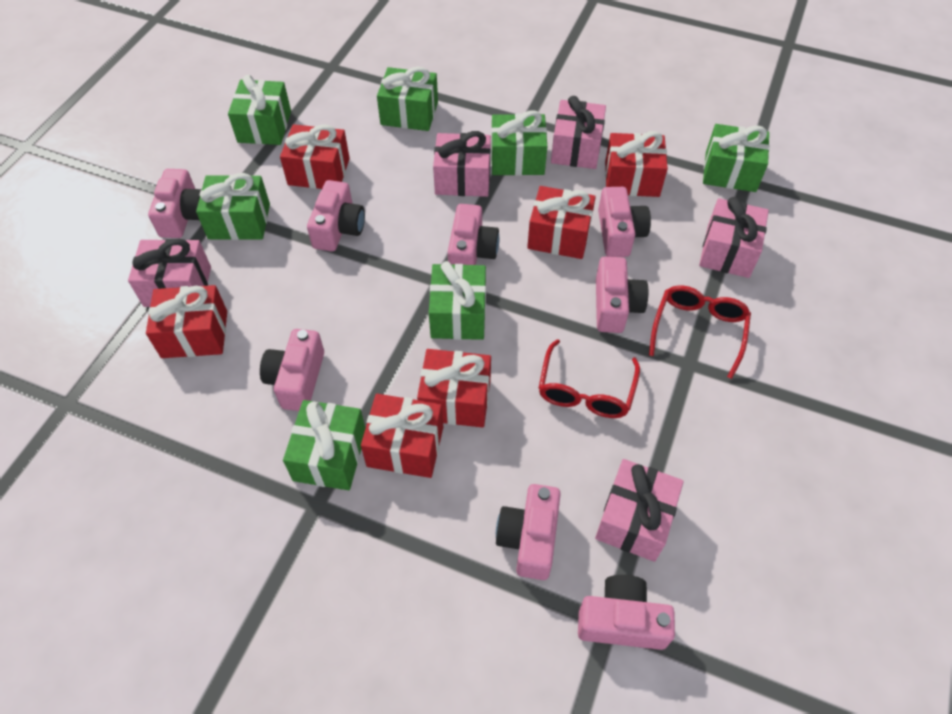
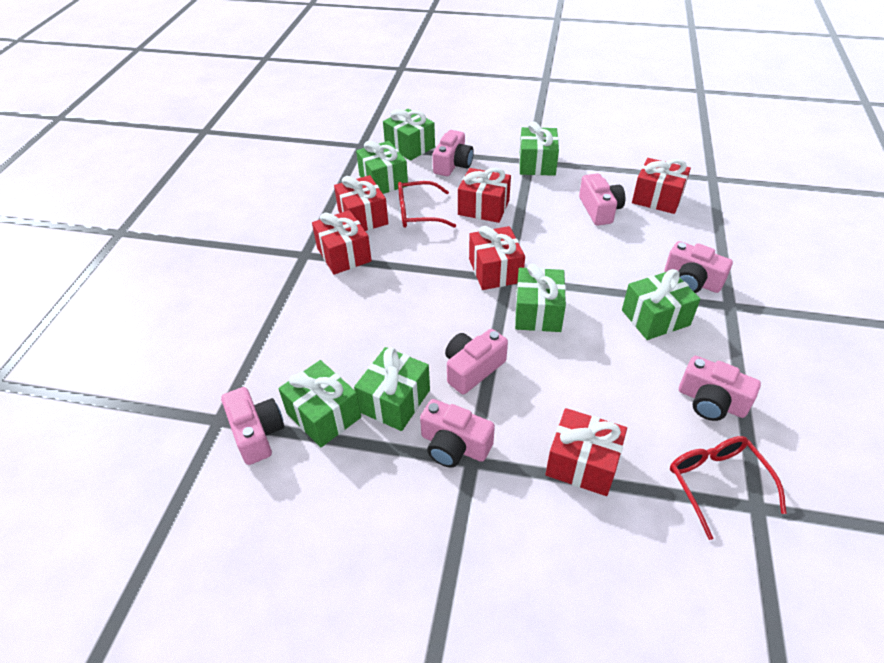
pink camera: 8 -> 7
pink gift: 5 -> 0

